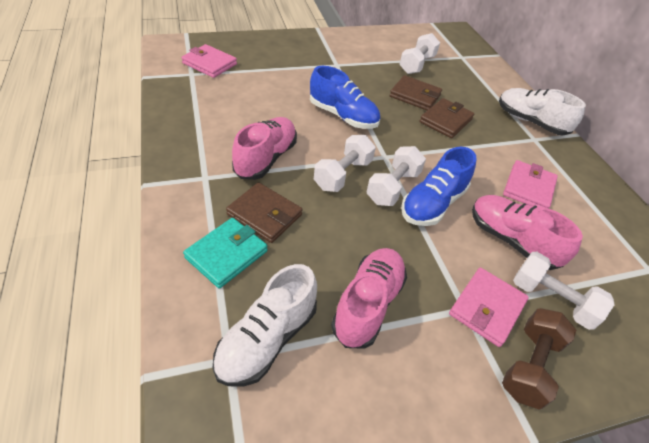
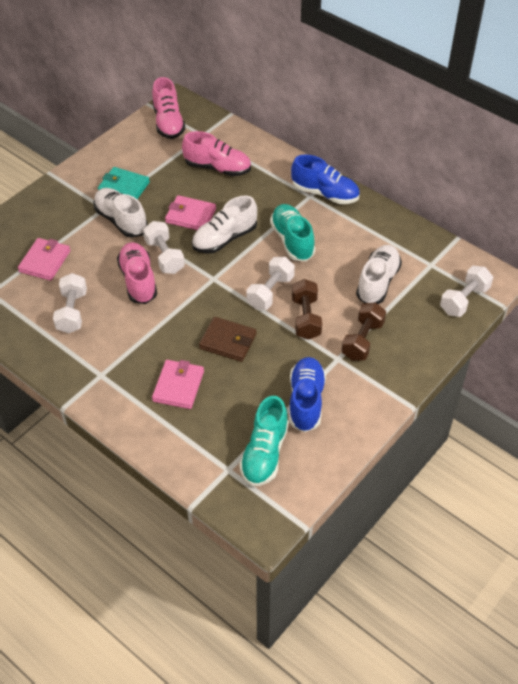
brown dumbbell: 1 -> 2
brown wallet: 3 -> 1
turquoise shoe: 0 -> 2
white shoe: 2 -> 3

